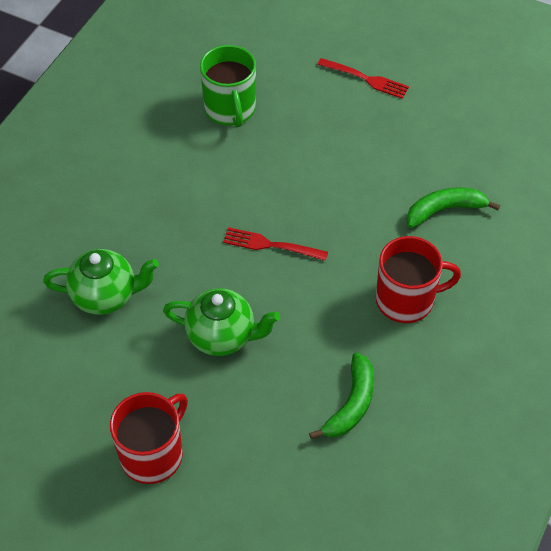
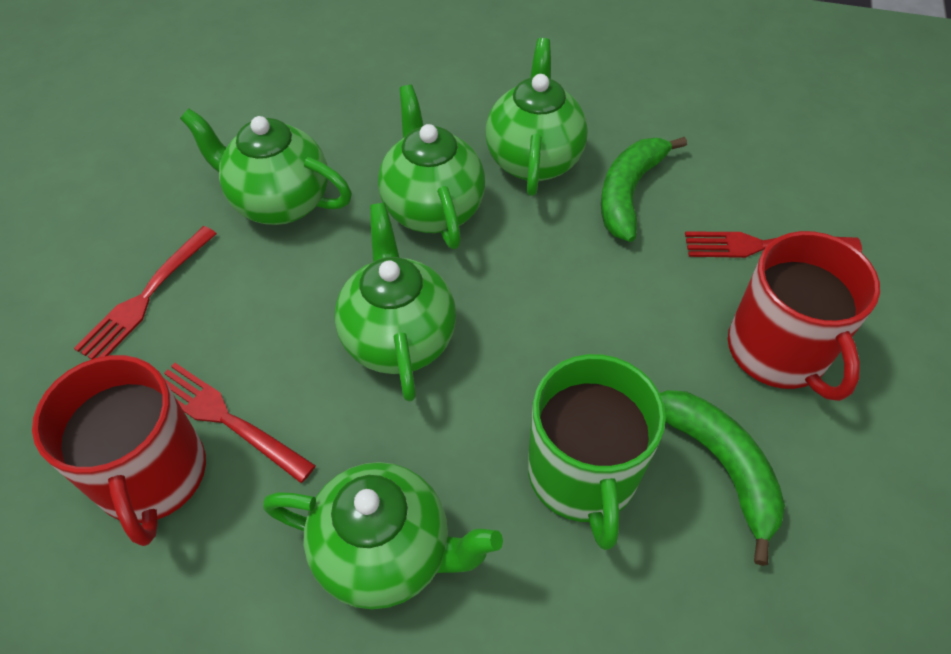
green teapot: 2 -> 5
red fork: 2 -> 3

